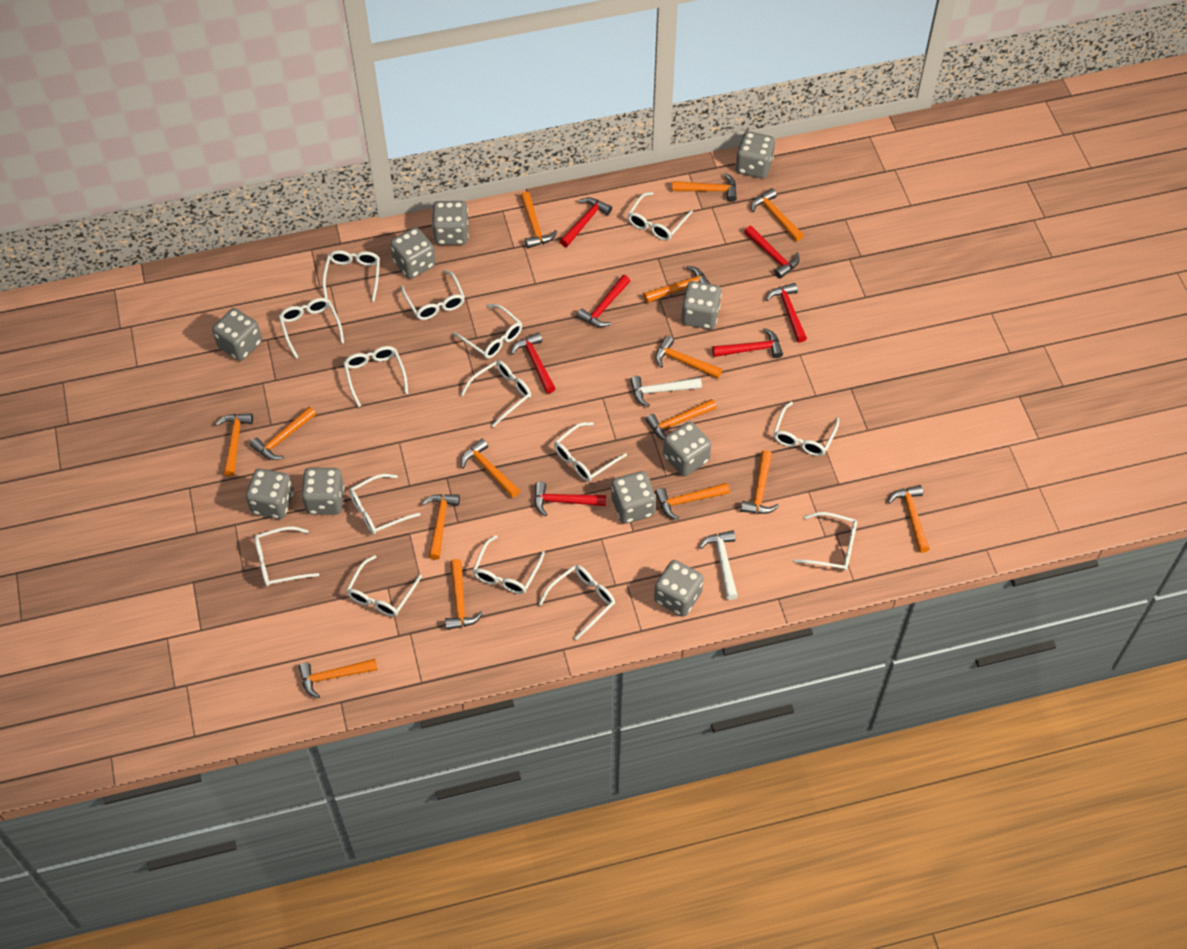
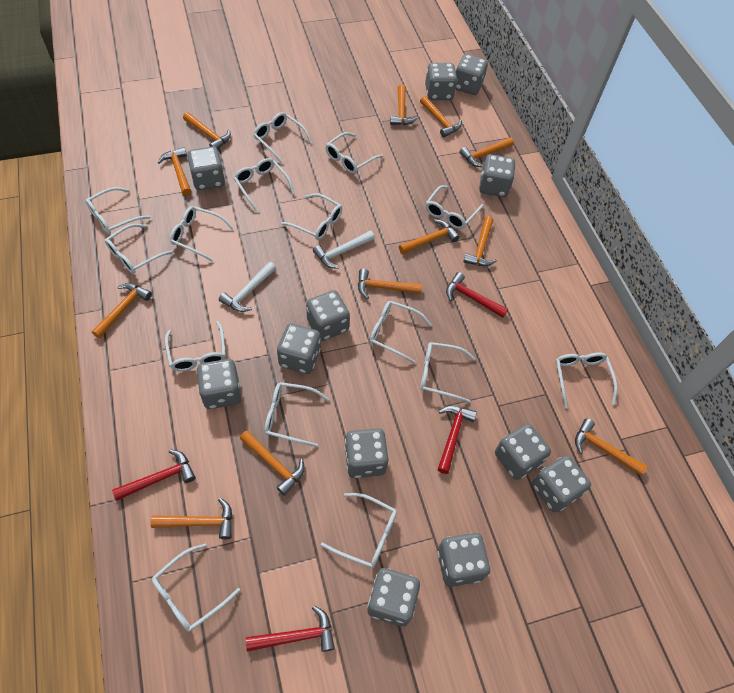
grey dice: 10 -> 12
orange hammer: 15 -> 12
red hammer: 7 -> 4

